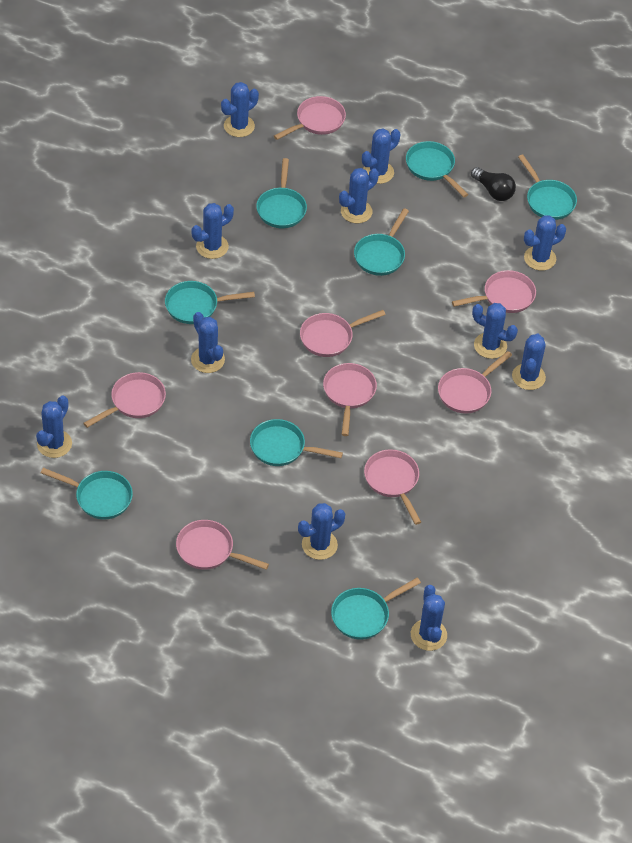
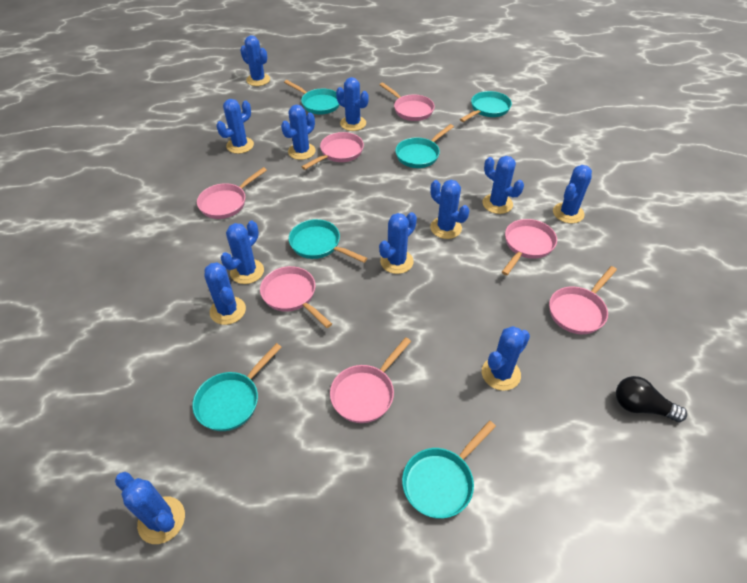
blue cactus: 11 -> 12
pink pan: 8 -> 7
turquoise pan: 8 -> 6

